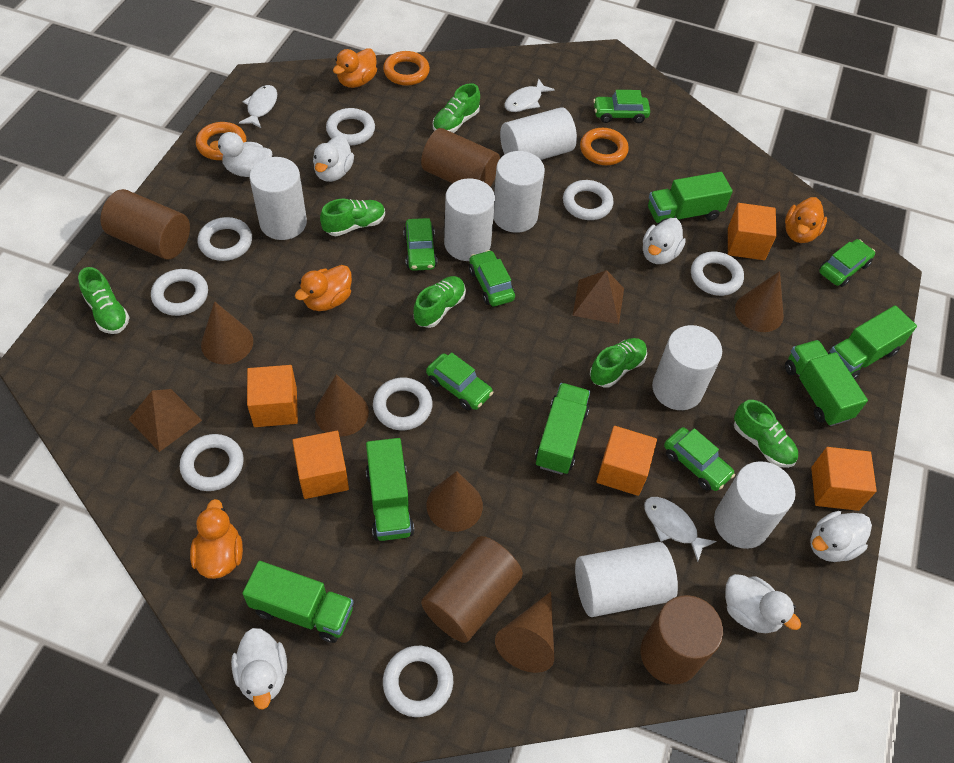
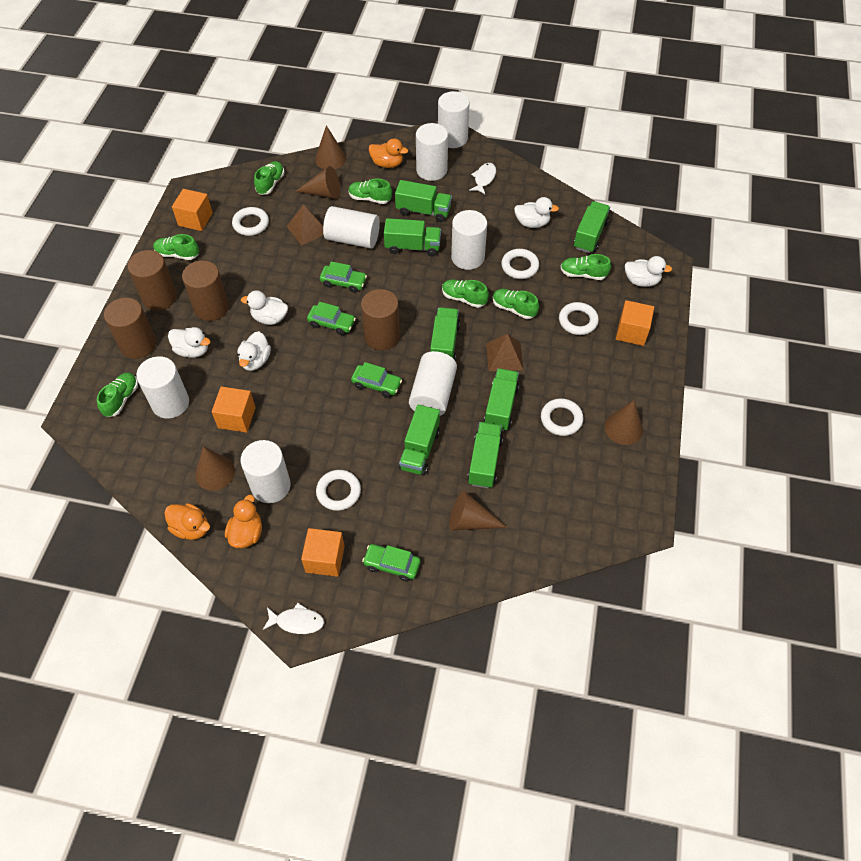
green car: 6 -> 4
green shoe: 6 -> 7
green truck: 6 -> 7
orange cube: 5 -> 4
orange duck: 4 -> 3
orange ring: 3 -> 0
white duck: 6 -> 5
white fish: 3 -> 2
white ring: 8 -> 5

